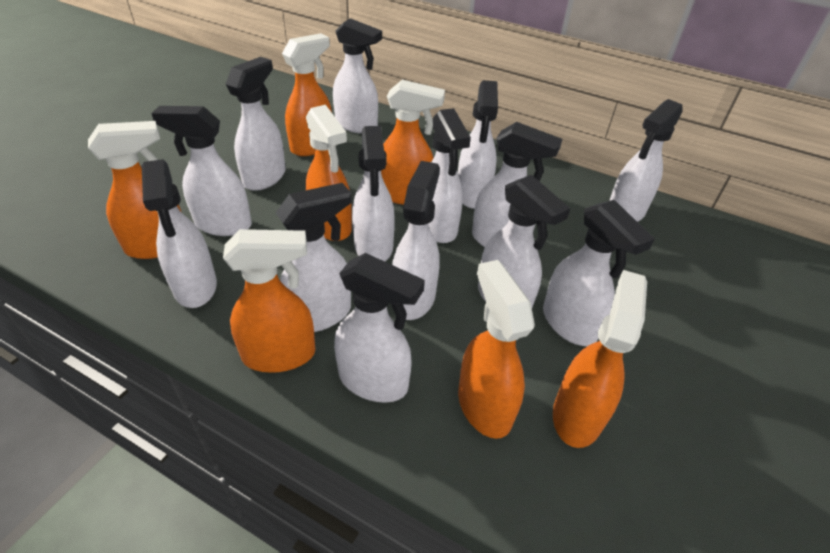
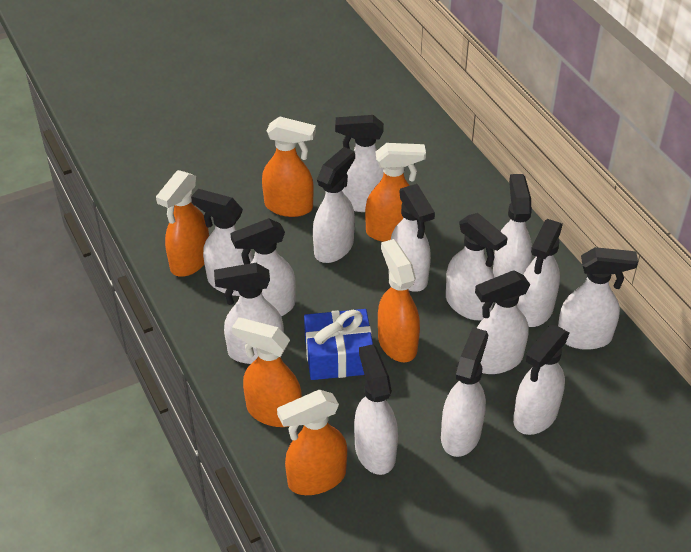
blue gift: 0 -> 1
orange spray bottle: 7 -> 6

